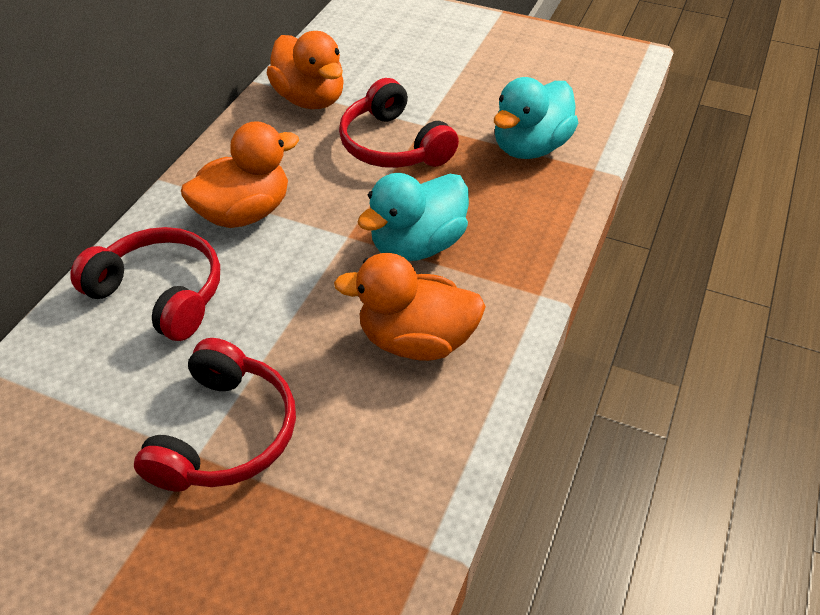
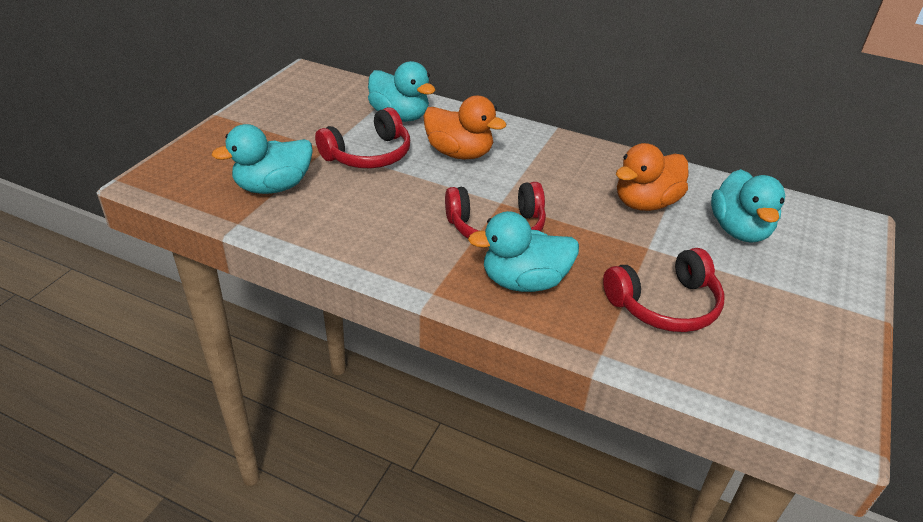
orange duck: 3 -> 2
turquoise duck: 2 -> 4

